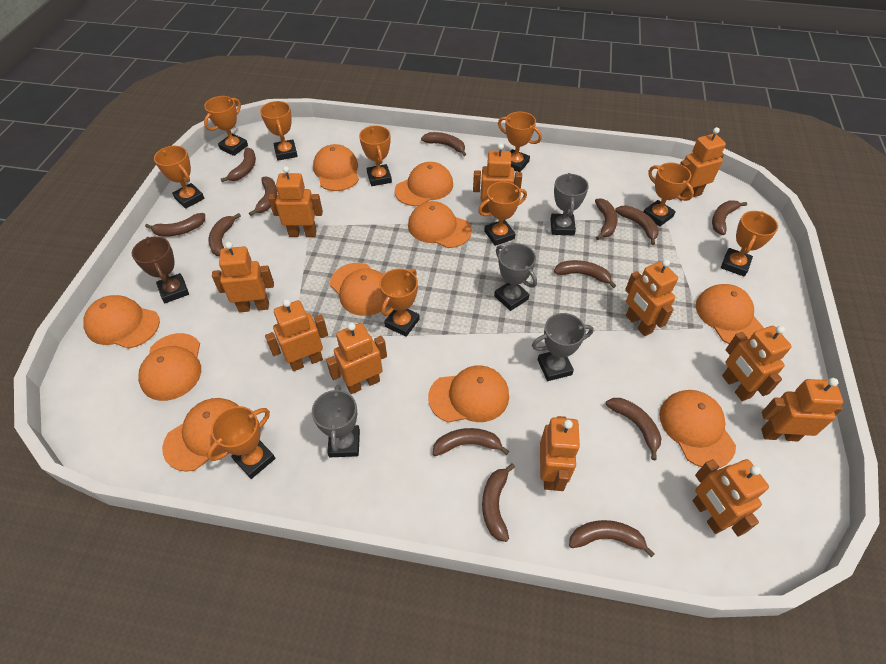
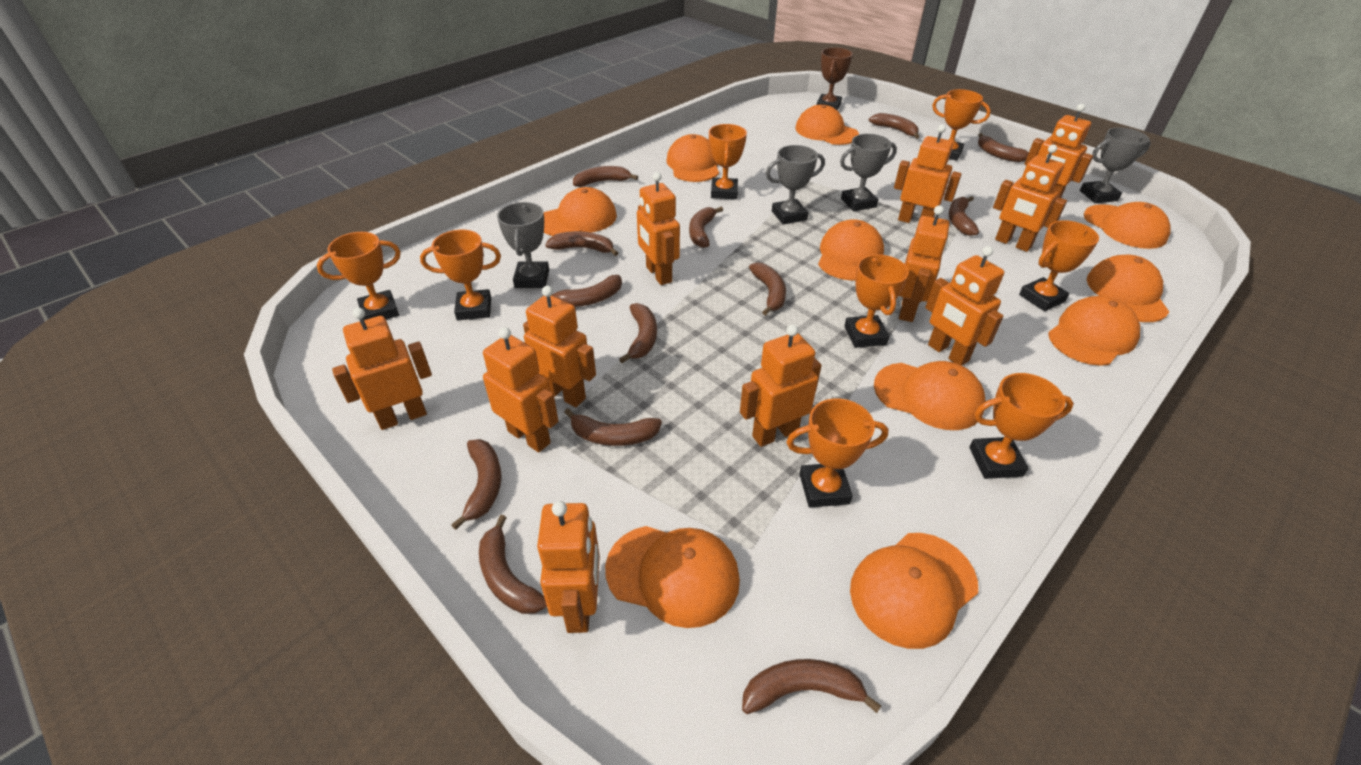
orange trophy: 10 -> 8

